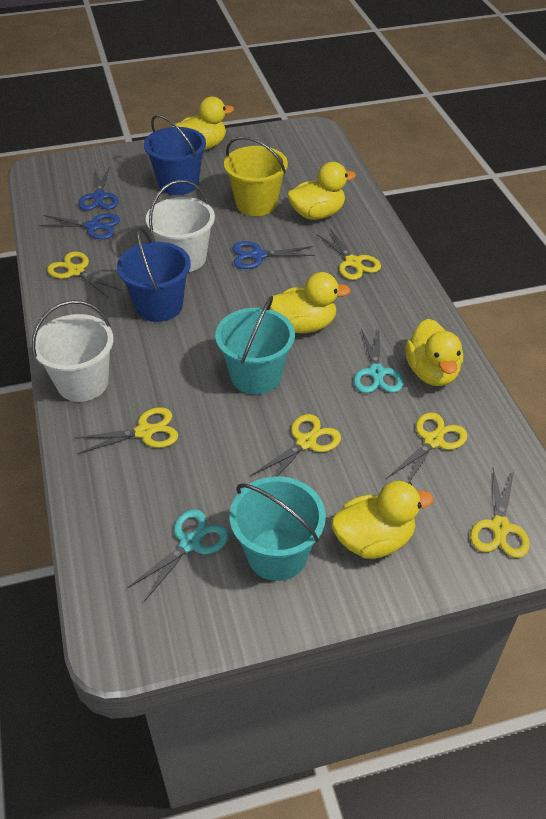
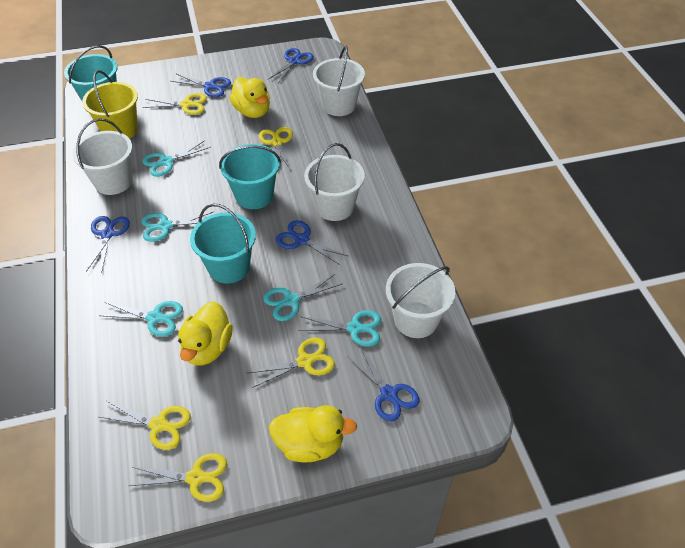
blue bucket: 2 -> 0
blue scissors: 3 -> 5
turquoise bucket: 2 -> 3
turquoise scissors: 2 -> 5
white bucket: 2 -> 4
yellow duck: 5 -> 3
yellow scissors: 6 -> 5

